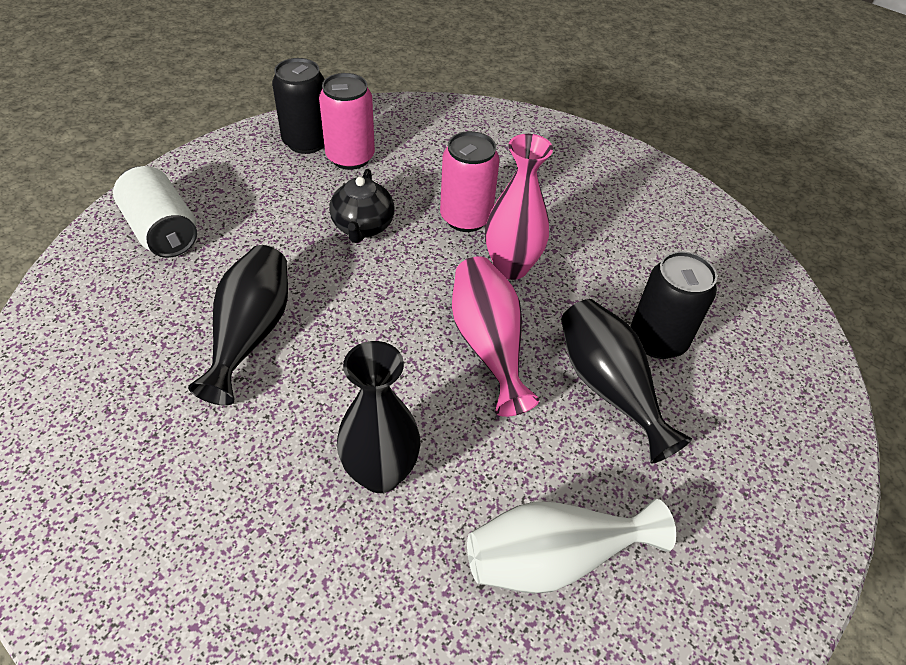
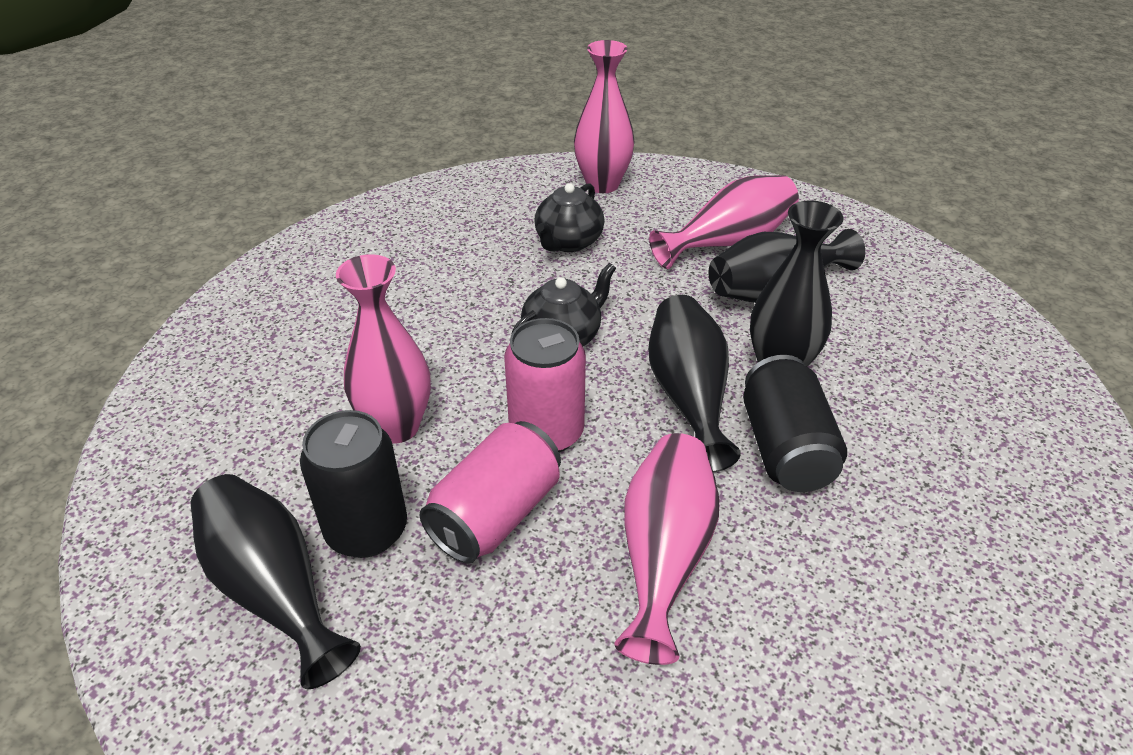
black teapot: 1 -> 2
black vase: 3 -> 4
pink vase: 2 -> 4
white can: 1 -> 0
white vase: 1 -> 0

